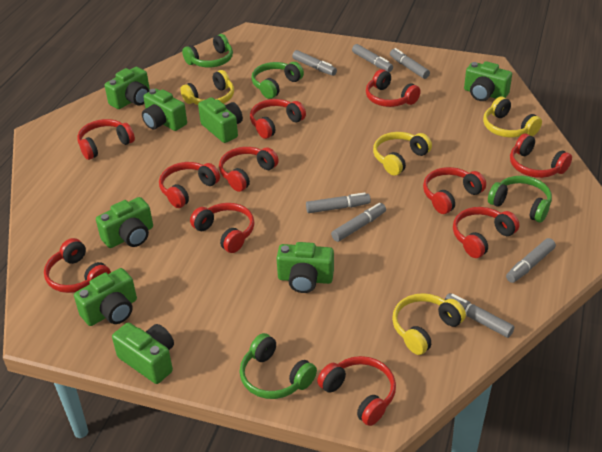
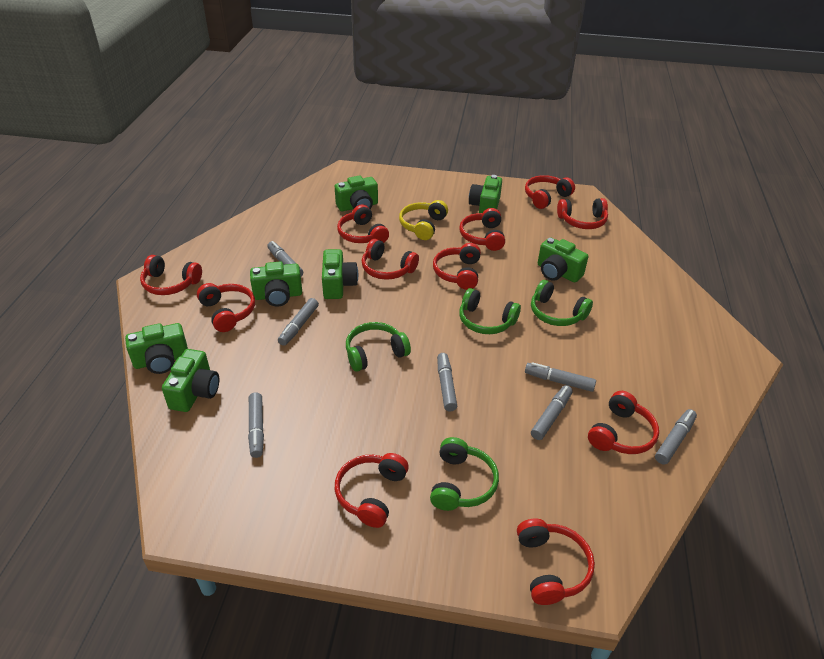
green camera: 8 -> 7
yellow headphones: 4 -> 1

